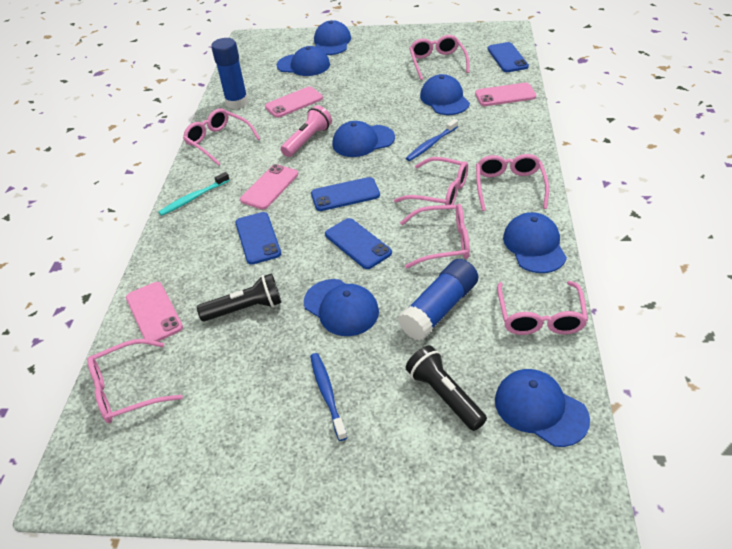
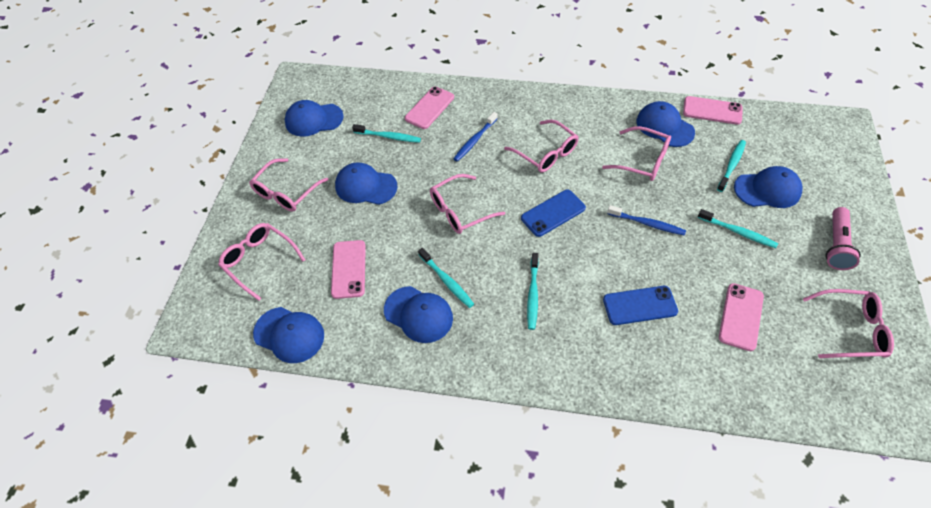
black flashlight: 2 -> 0
blue cap: 7 -> 6
blue glue stick: 2 -> 0
blue phone: 4 -> 2
pink glasses: 7 -> 6
turquoise toothbrush: 1 -> 5

